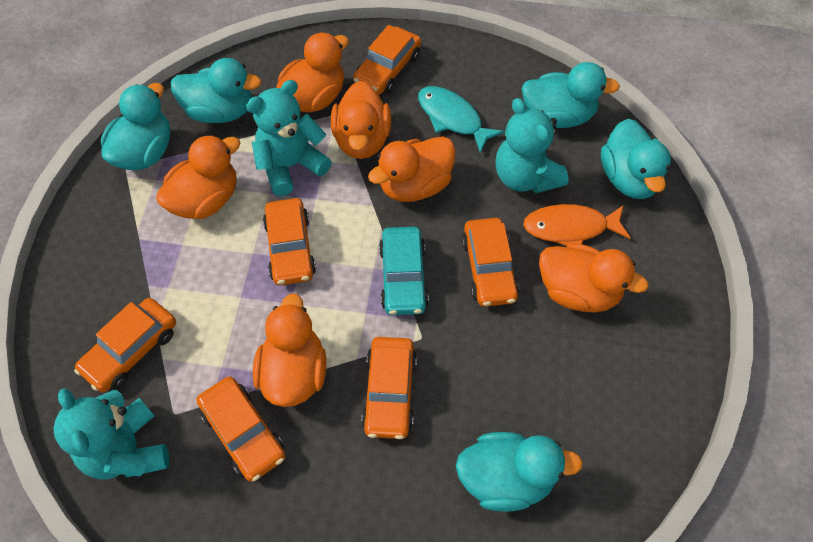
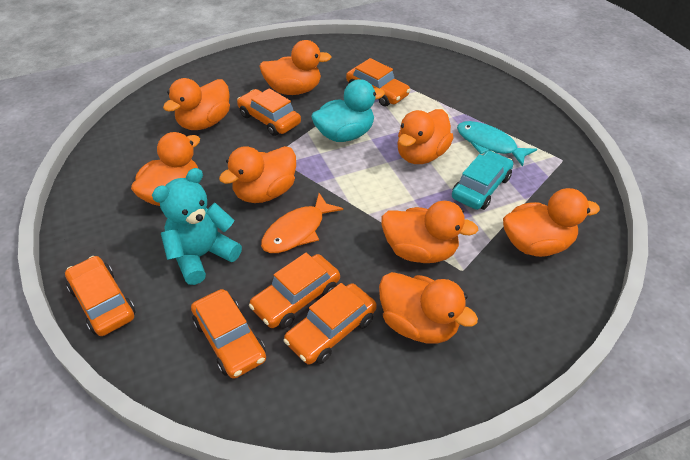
orange duck: 6 -> 8
turquoise duck: 5 -> 1
turquoise teddy bear: 3 -> 1

